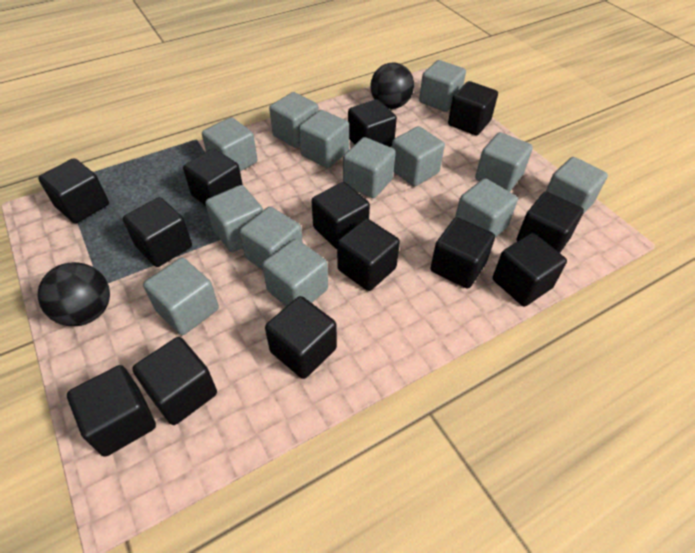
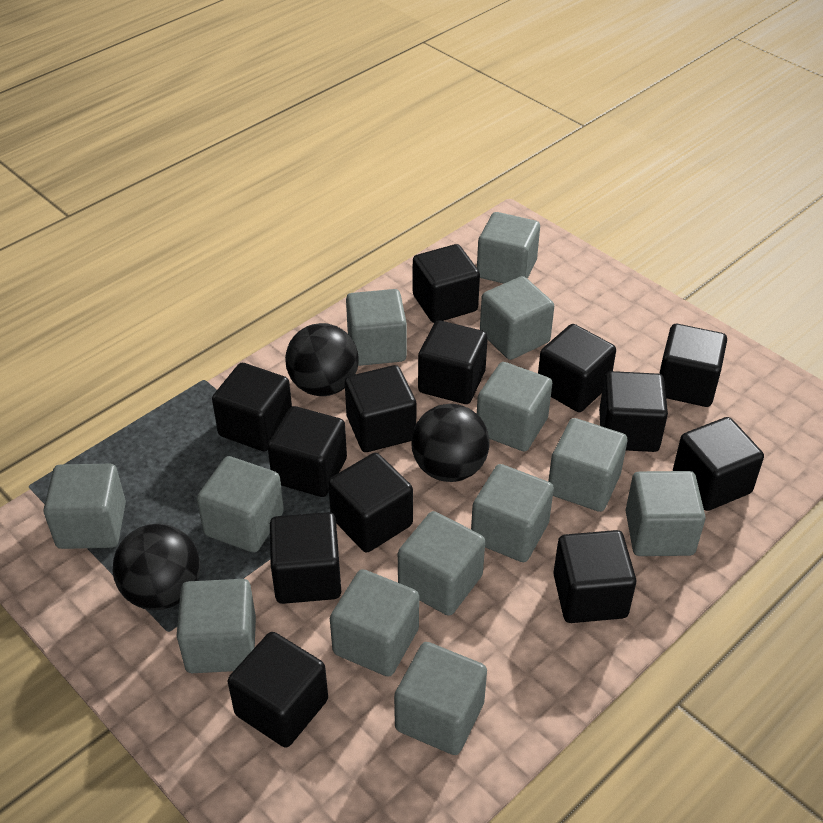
black ball: 2 -> 3

